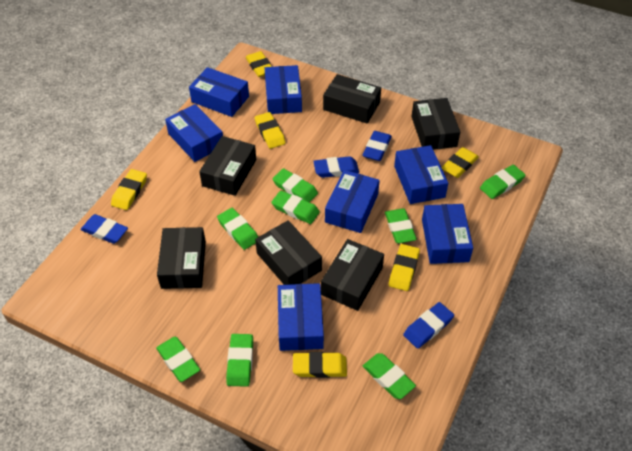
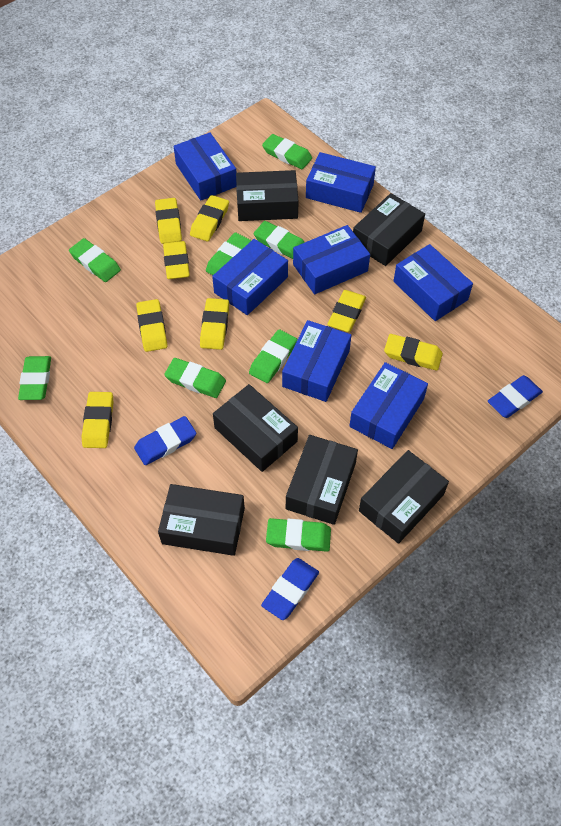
blue eraser: 4 -> 3
yellow eraser: 6 -> 8

